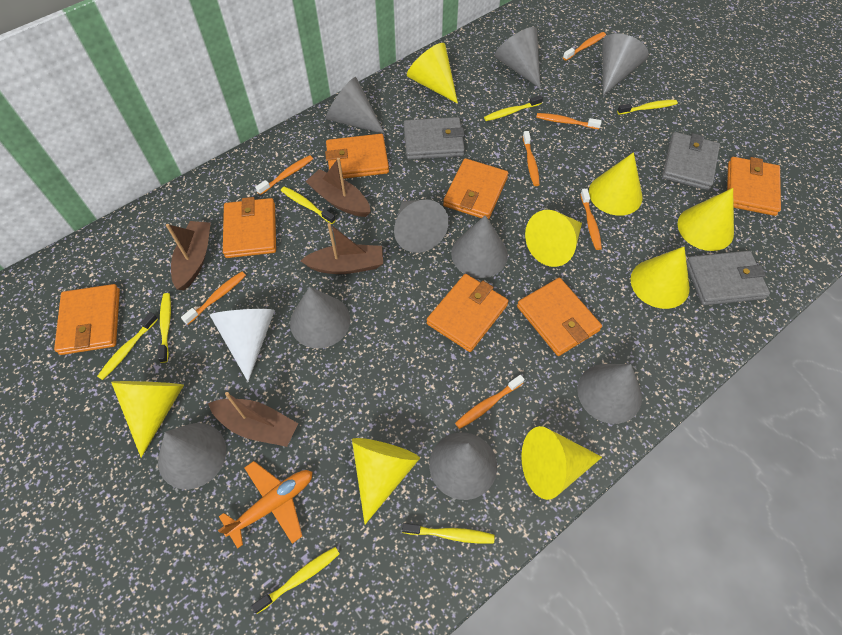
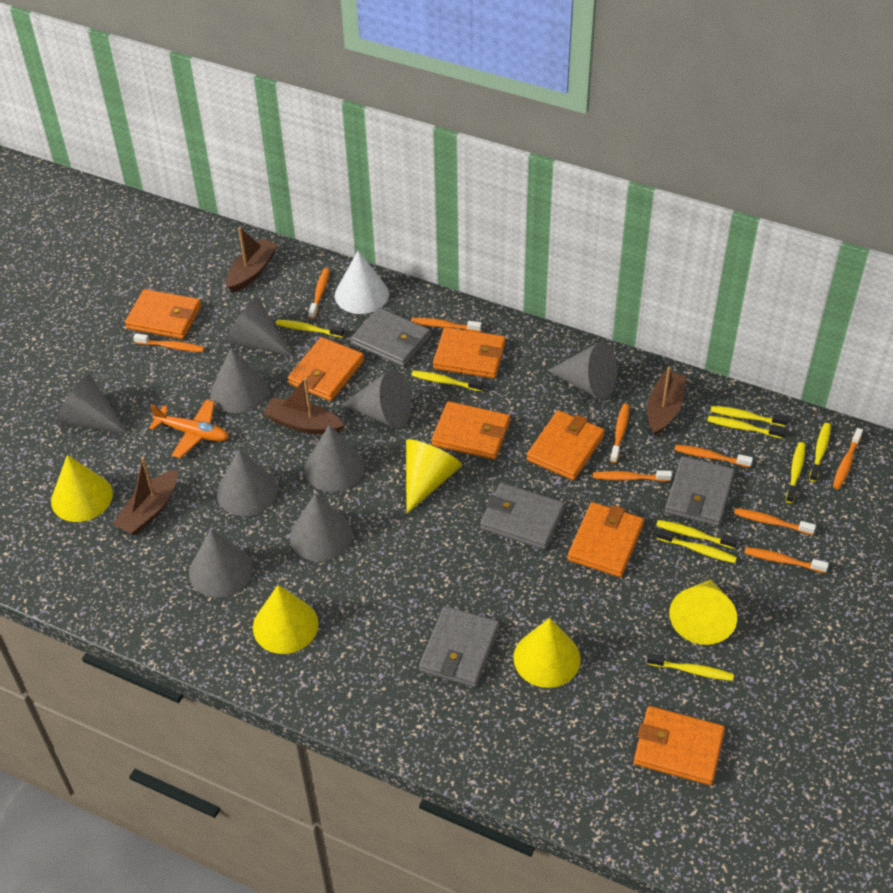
grey wallet: 3 -> 4
orange toothbrush: 7 -> 9
yellow cone: 8 -> 5
yellow toothbrush: 7 -> 9

